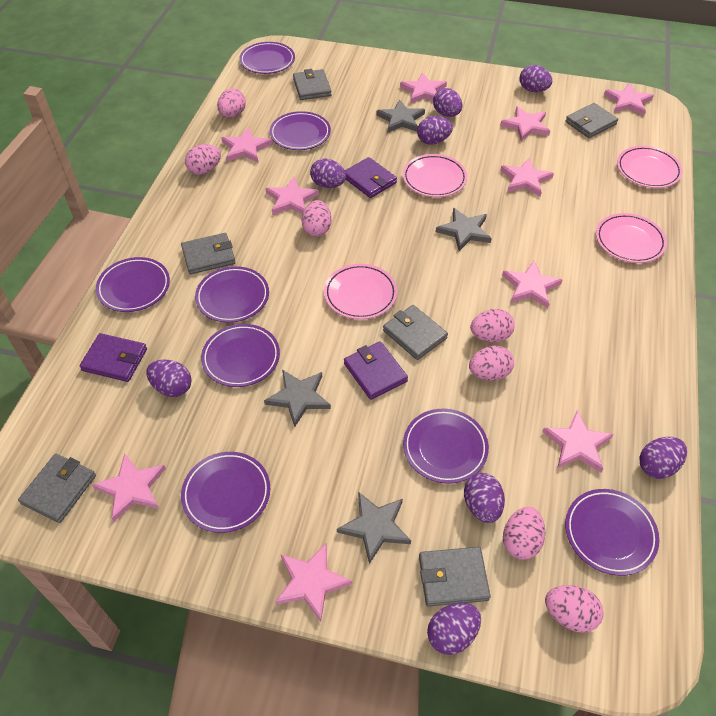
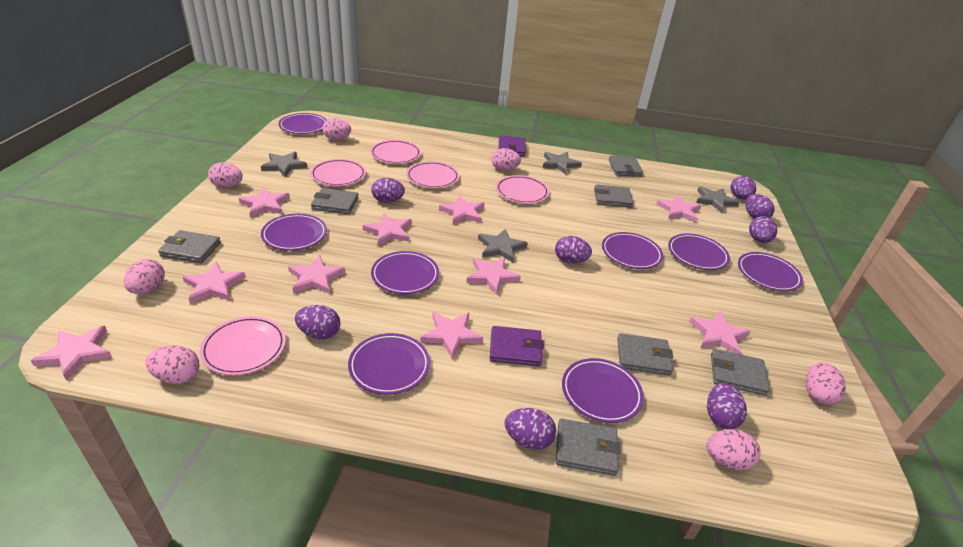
grey wallet: 6 -> 7
pink plate: 4 -> 5
purple wallet: 3 -> 2

